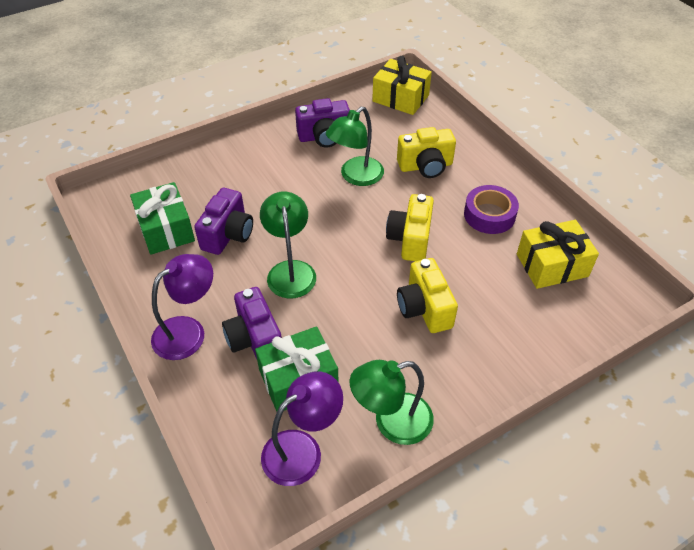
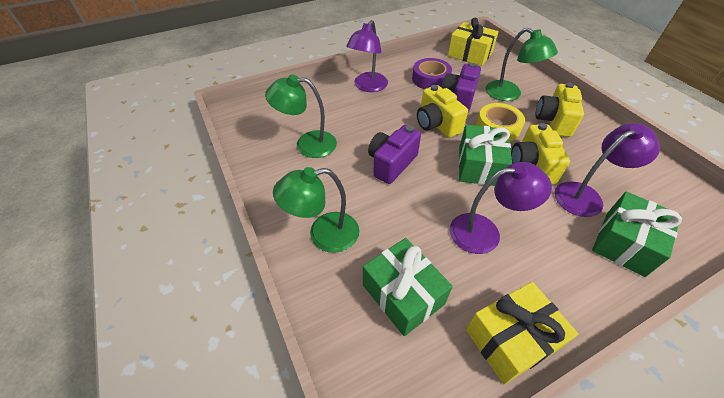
green gift: 2 -> 3
purple camera: 3 -> 2
purple lamp: 2 -> 3
yellow tape: 0 -> 1

